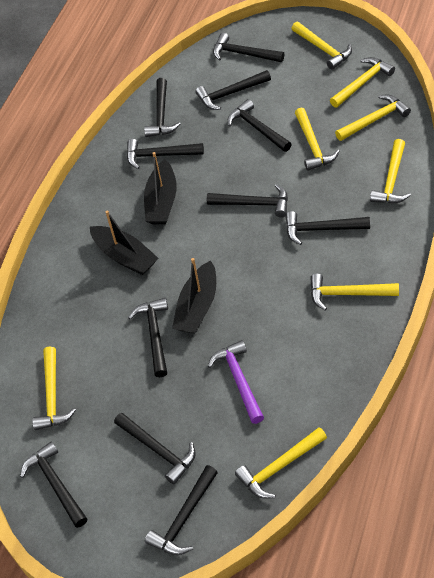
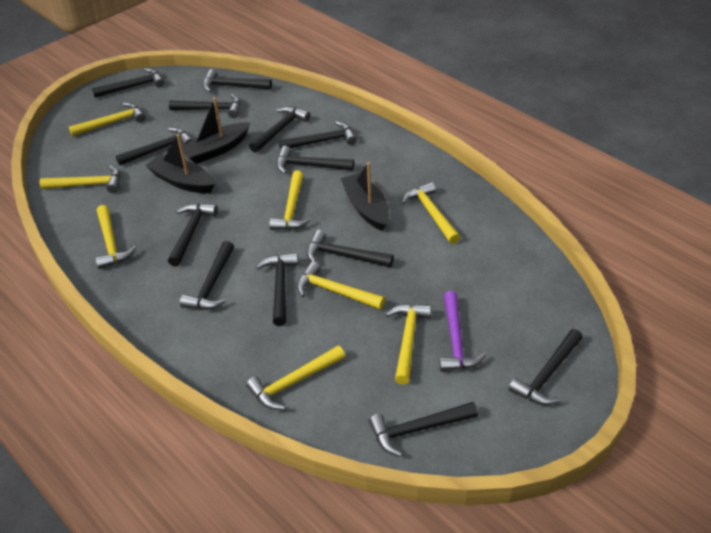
black hammer: 11 -> 13

